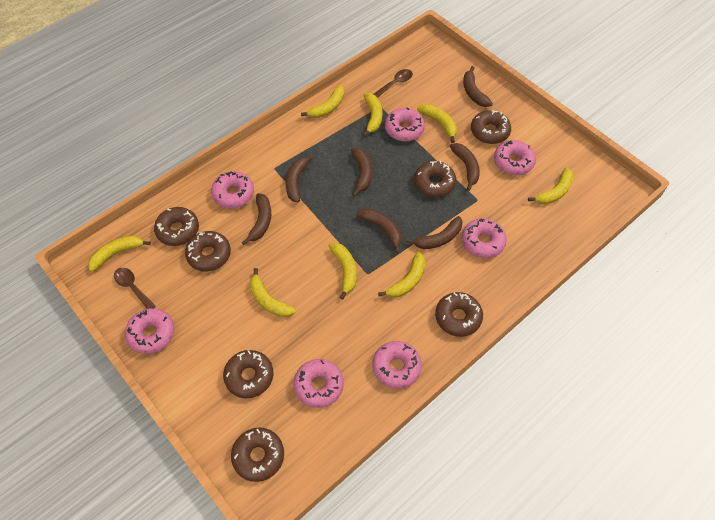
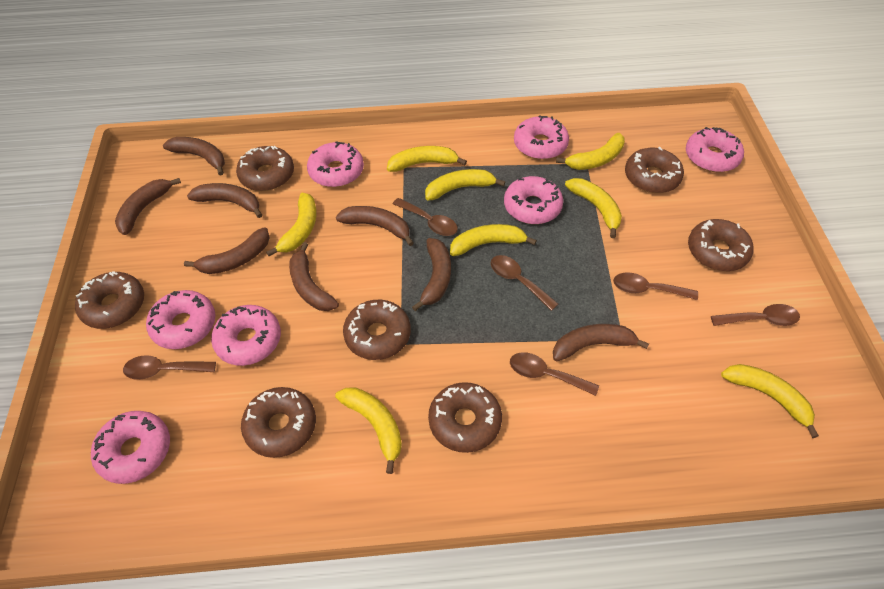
brown banana: 7 -> 8
brown spoon: 2 -> 6

